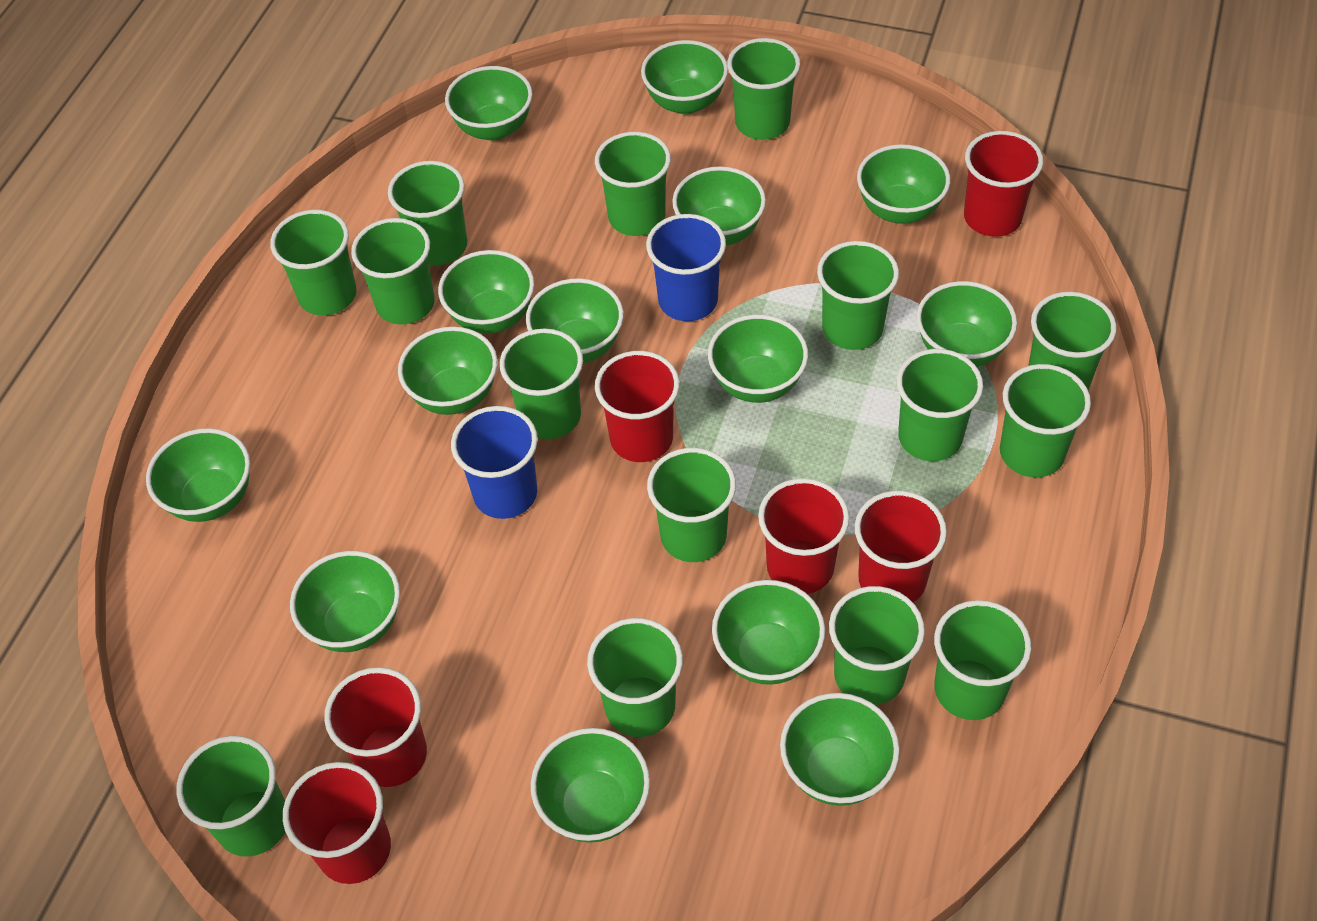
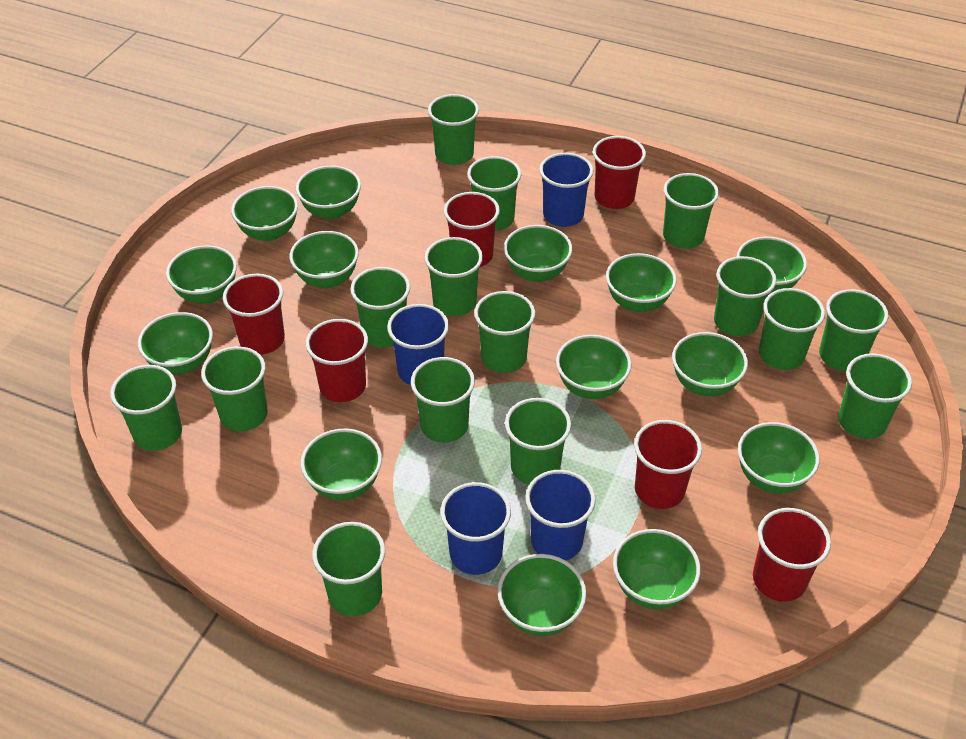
blue cup: 2 -> 4

